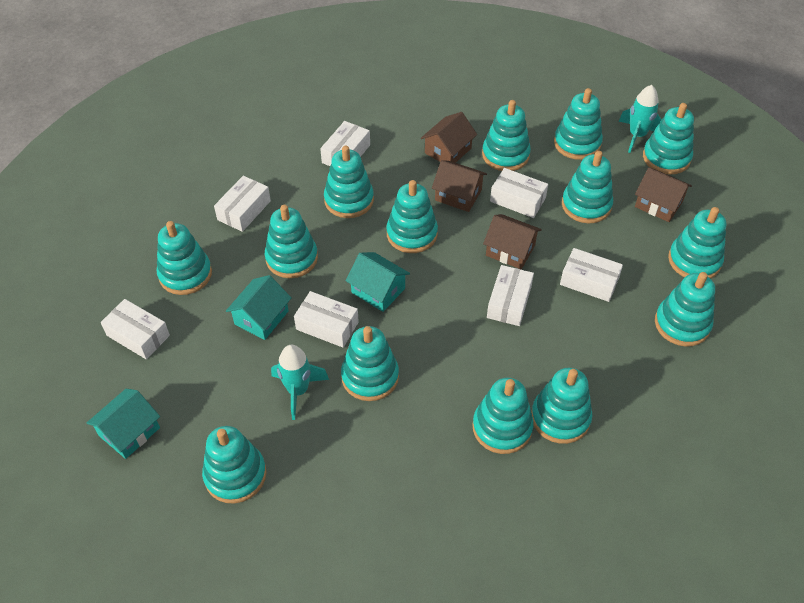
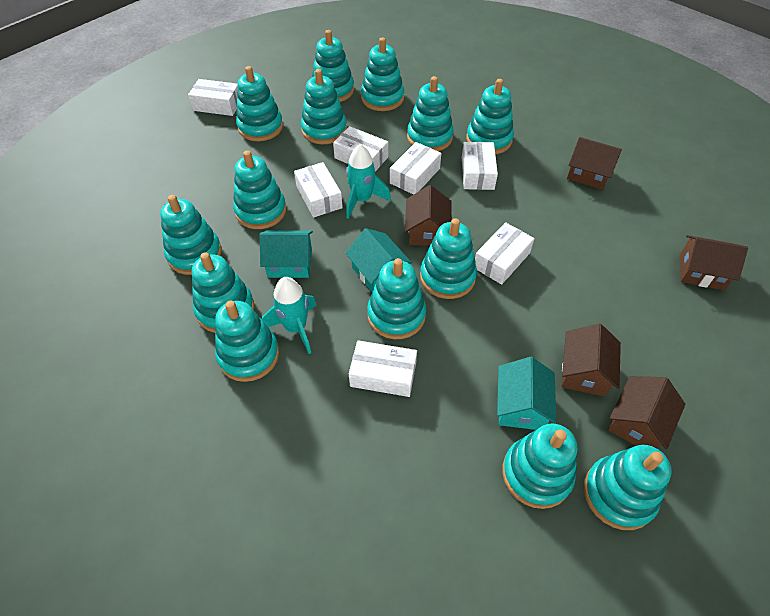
brown house: 4 -> 5

